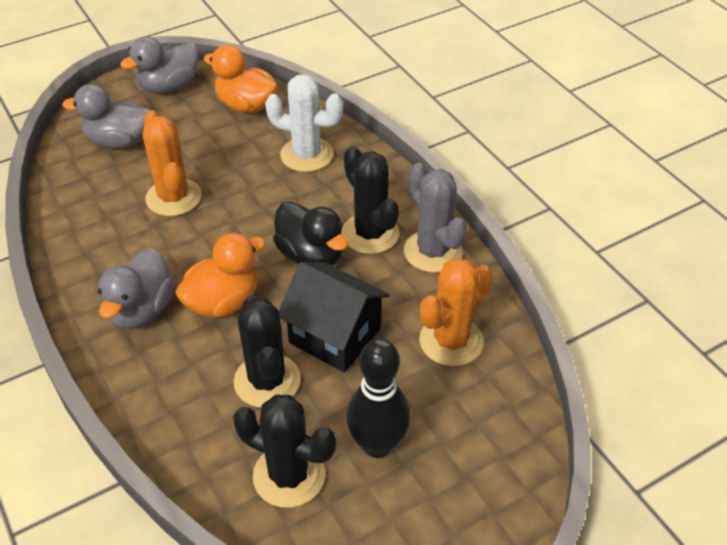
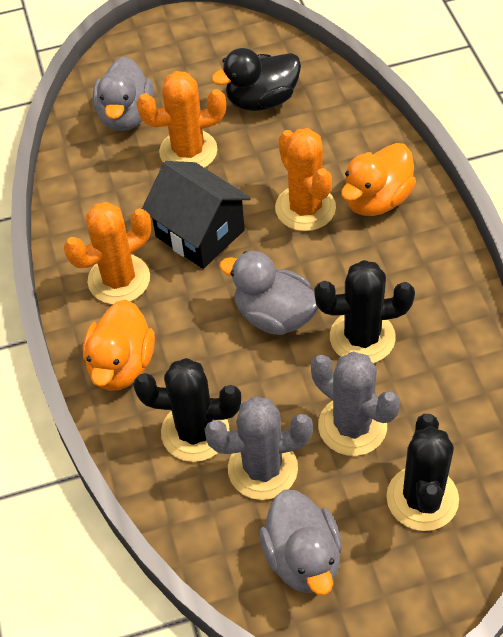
black bowling pin: 1 -> 0
grey cactus: 1 -> 2
orange cactus: 2 -> 3
white cactus: 1 -> 0

